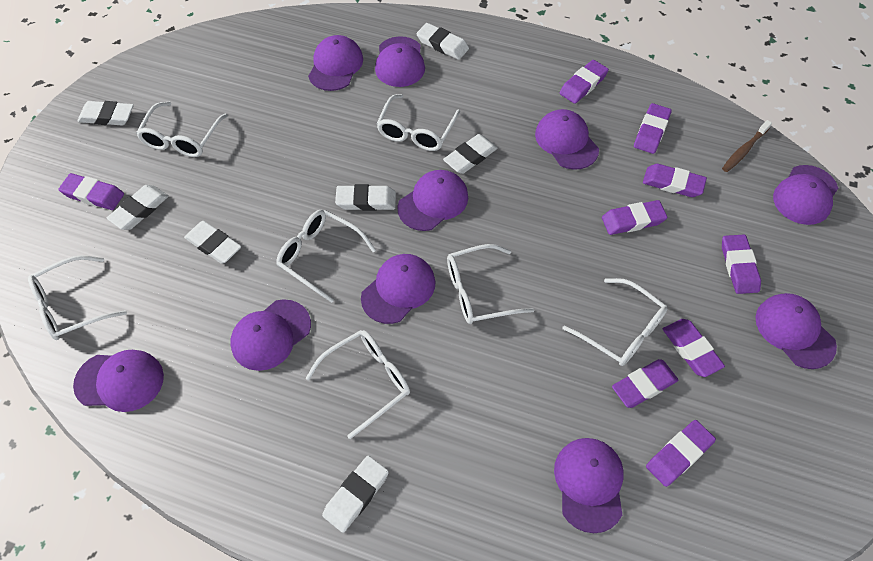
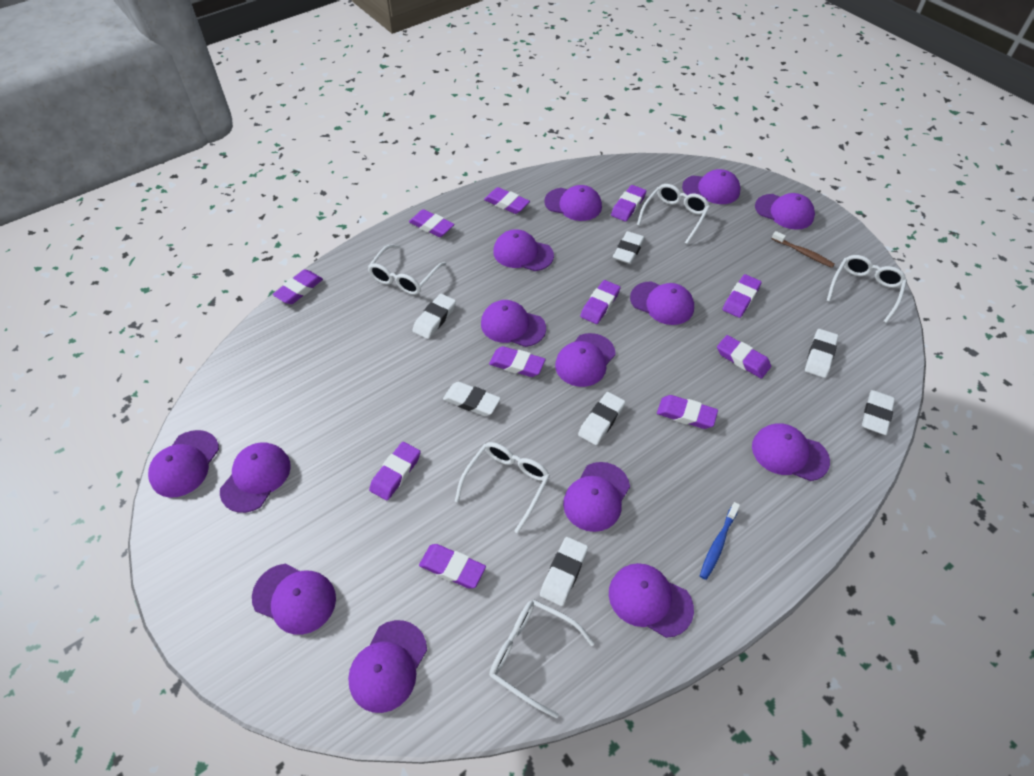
blue toothbrush: 0 -> 1
purple cap: 10 -> 14
purple eraser: 9 -> 11
white glasses: 7 -> 5

